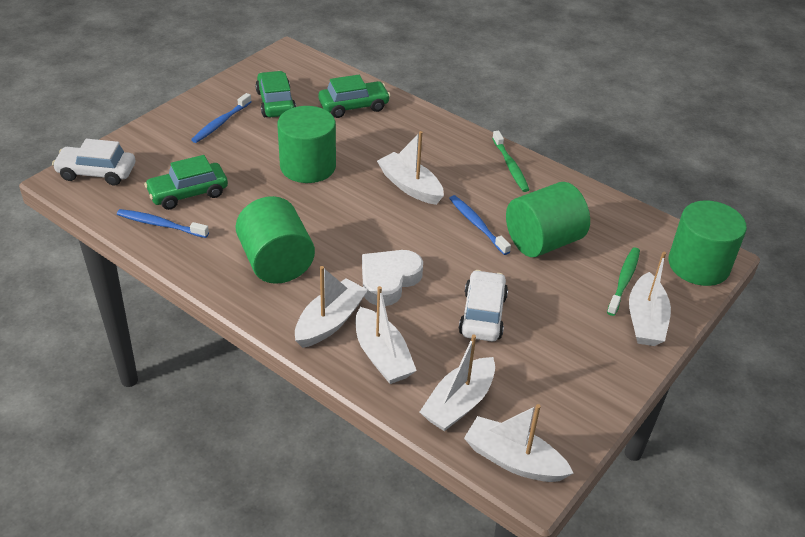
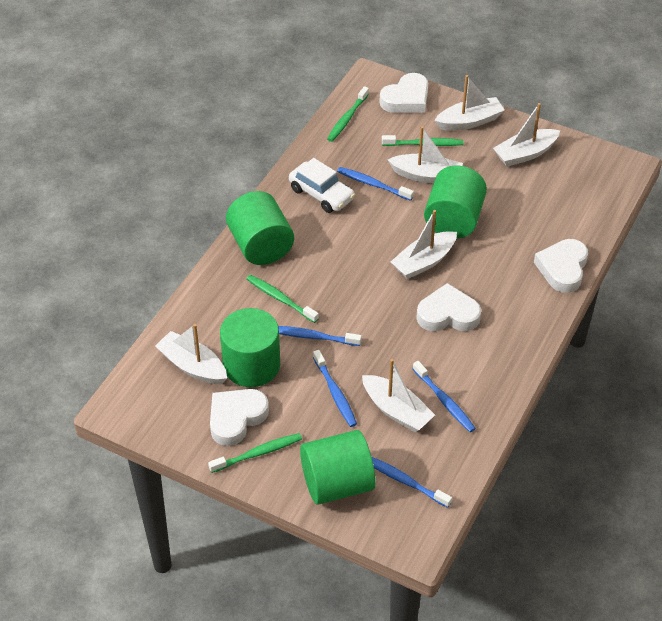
blue toothbrush: 3 -> 5
green car: 3 -> 0
green toothbrush: 2 -> 4
white car: 2 -> 1
white heart: 1 -> 4

